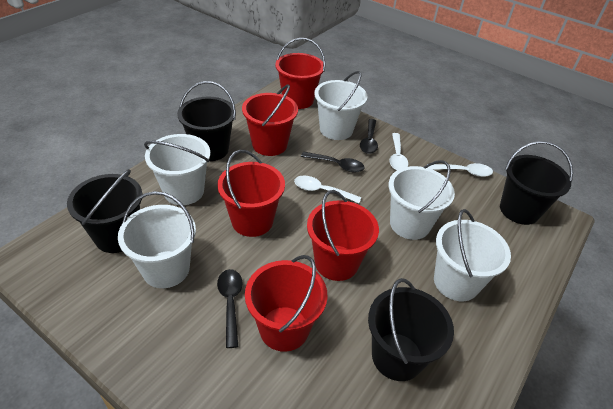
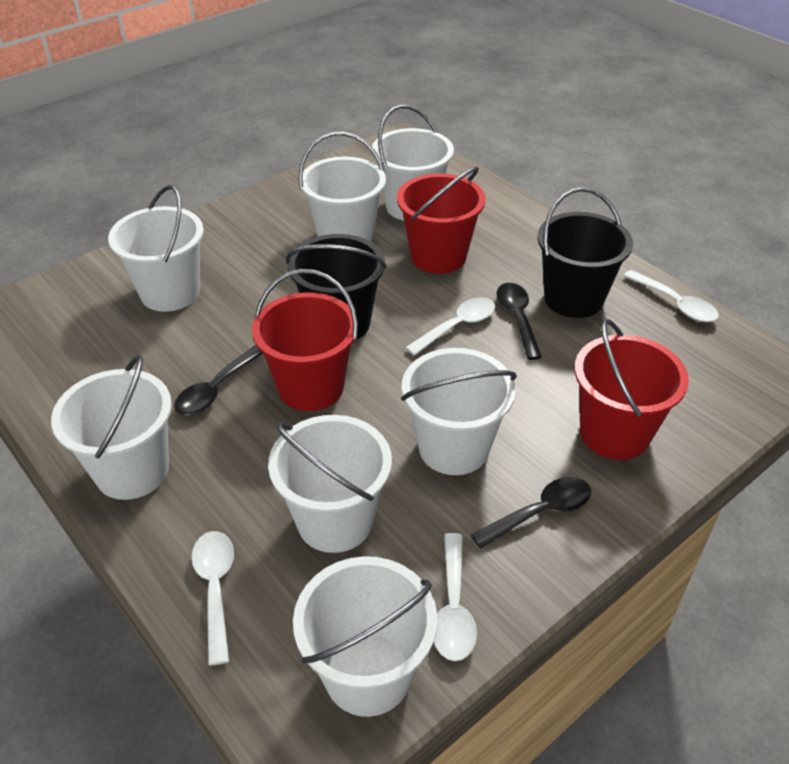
black bucket: 4 -> 2
red bucket: 5 -> 3
white bucket: 5 -> 7
white spoon: 3 -> 4

